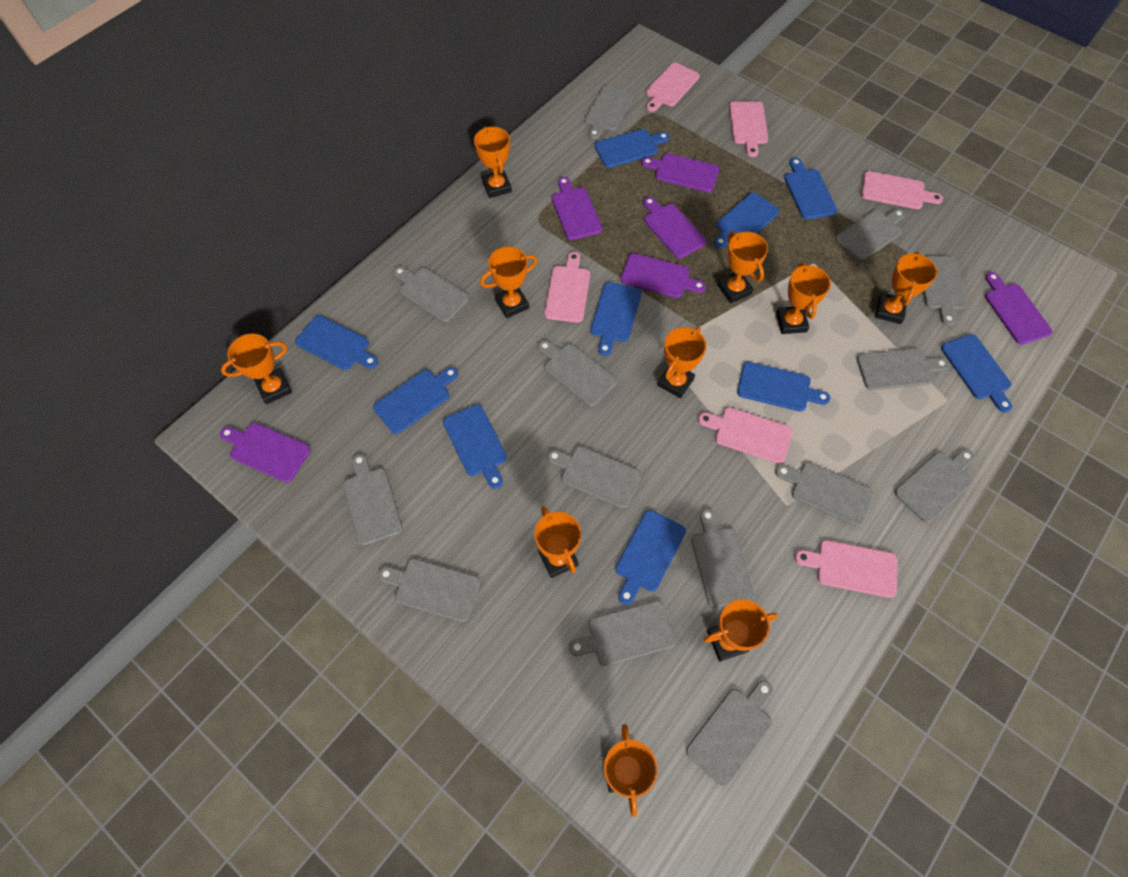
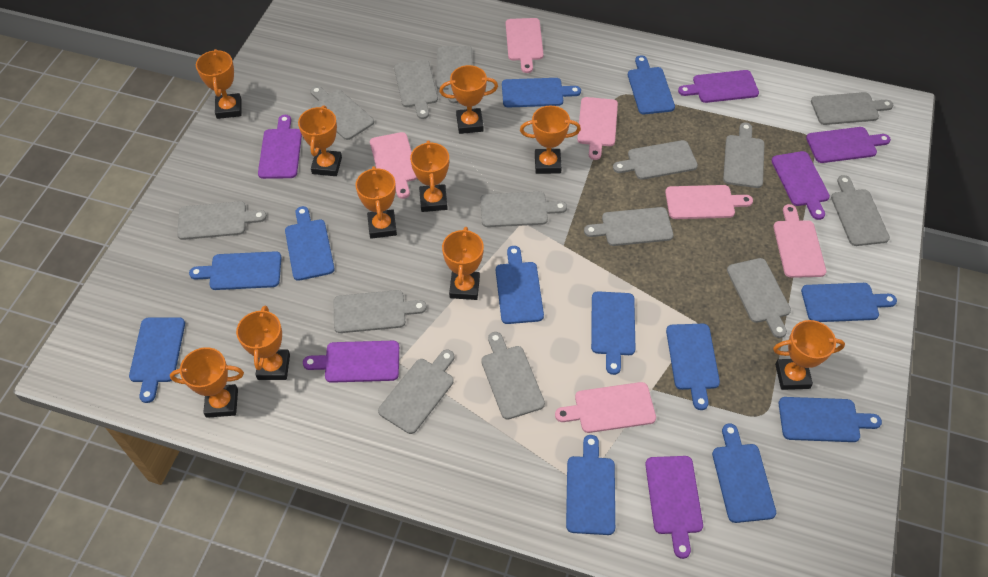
blue cutting board: 10 -> 12

